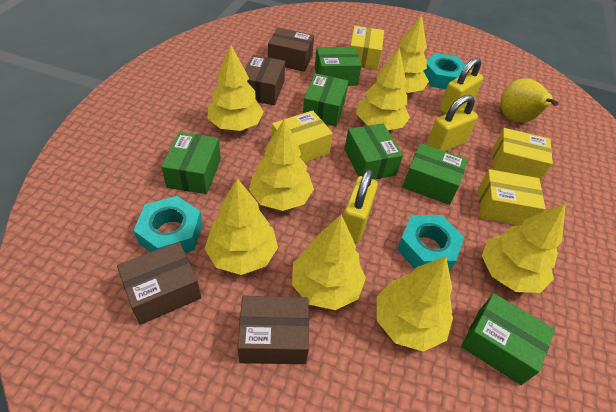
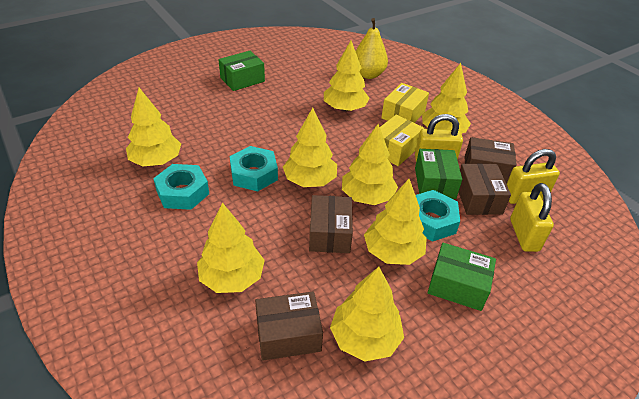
green box: 6 -> 3
yellow box: 4 -> 2

